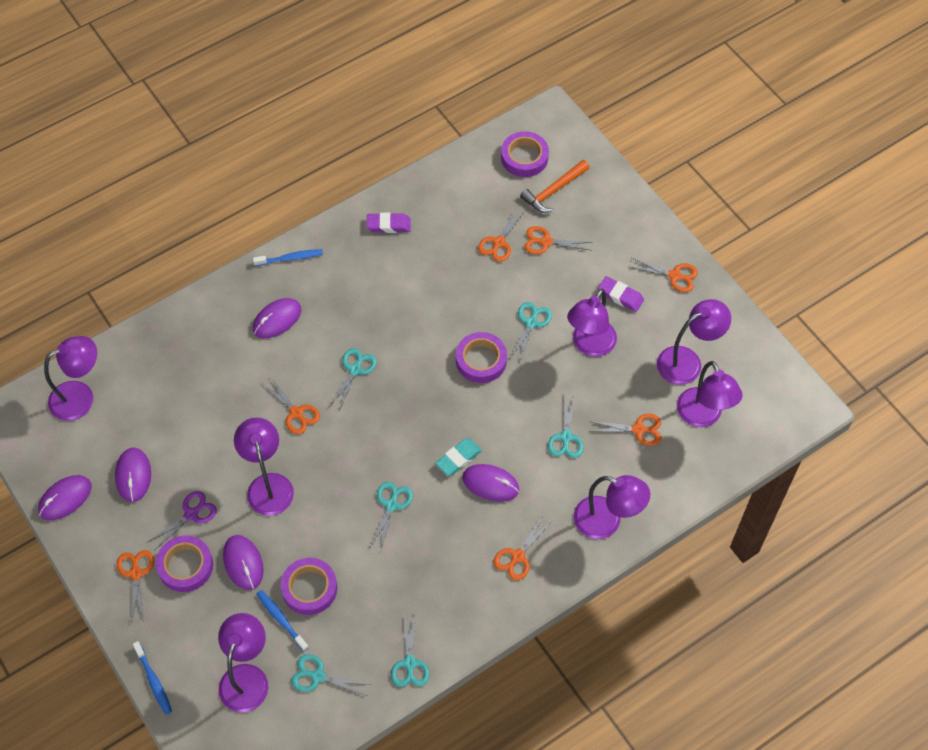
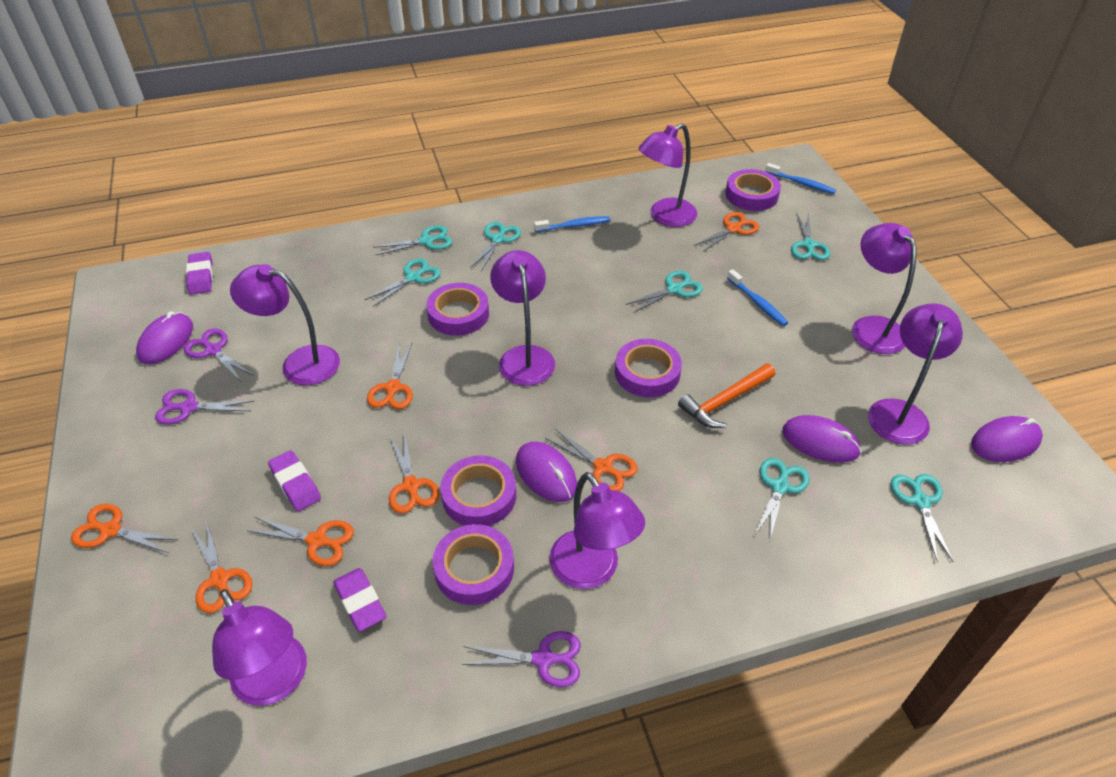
purple eraser: 2 -> 3
purple mouse: 5 -> 4
purple scissors: 1 -> 3
purple tape: 4 -> 5
turquoise eraser: 1 -> 0
turquoise scissors: 6 -> 7

